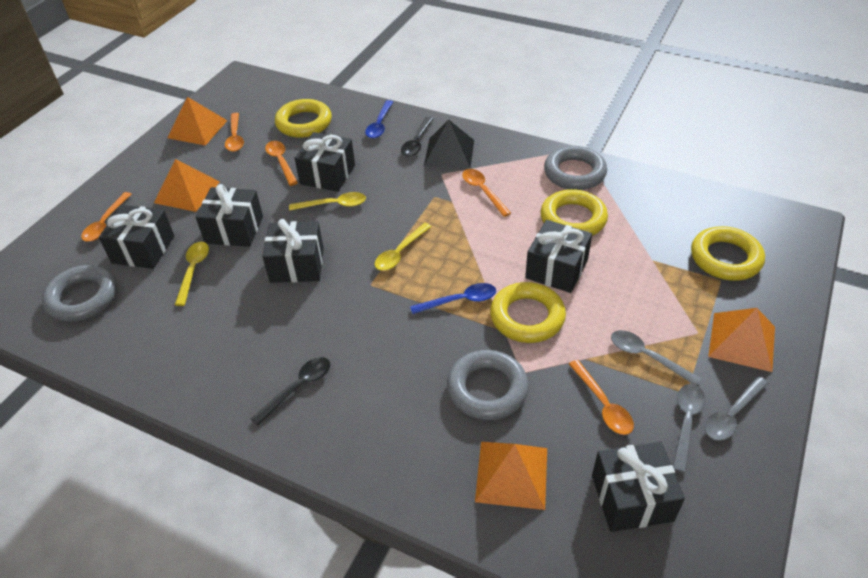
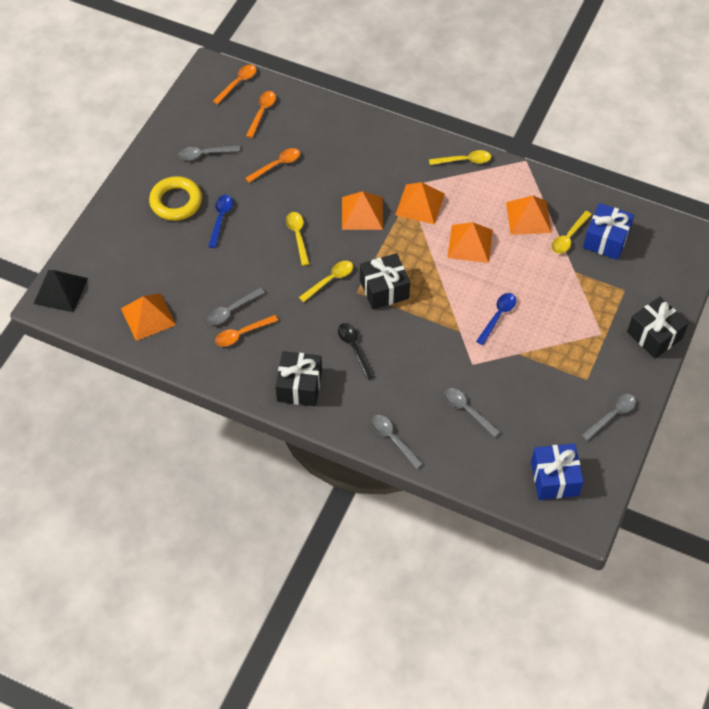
black gift: 6 -> 3
black spoon: 2 -> 1
blue gift: 0 -> 2
grey ring: 3 -> 0
grey spoon: 3 -> 5
orange pyramid: 4 -> 5
orange spoon: 5 -> 4
yellow ring: 4 -> 1
yellow spoon: 3 -> 4

